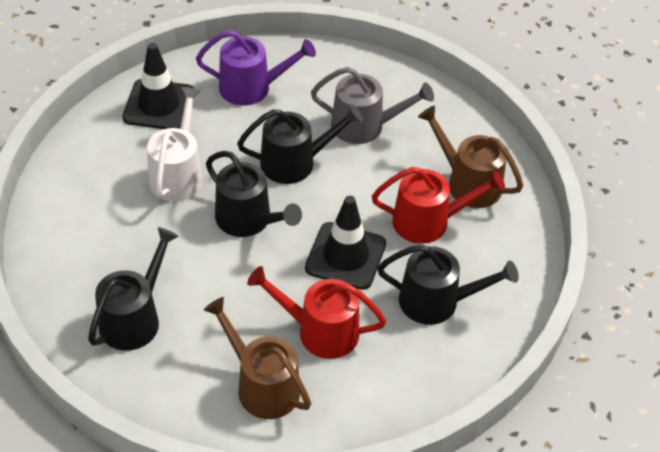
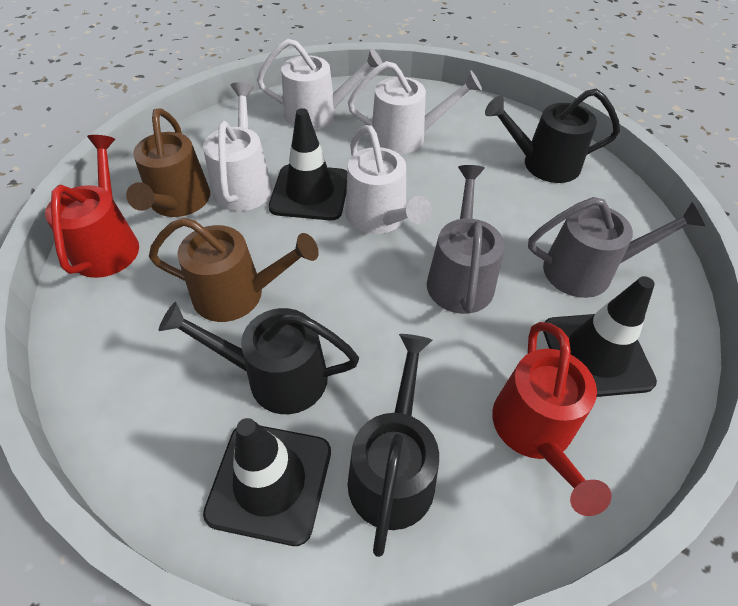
black traffic cone: 2 -> 3
black watering can: 4 -> 3
grey watering can: 1 -> 2
purple watering can: 1 -> 0
white watering can: 1 -> 4

